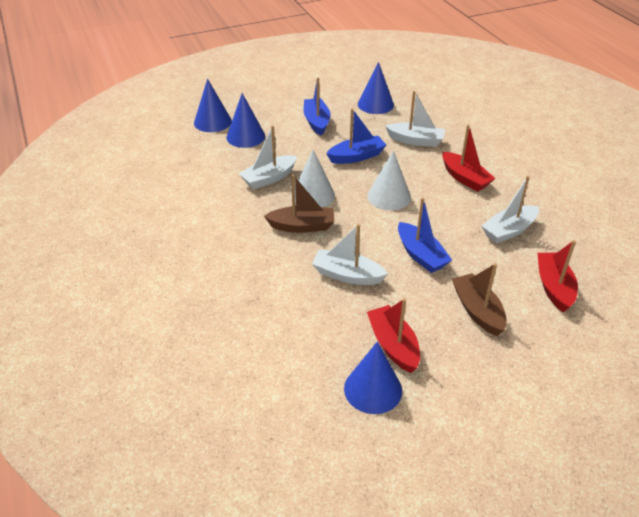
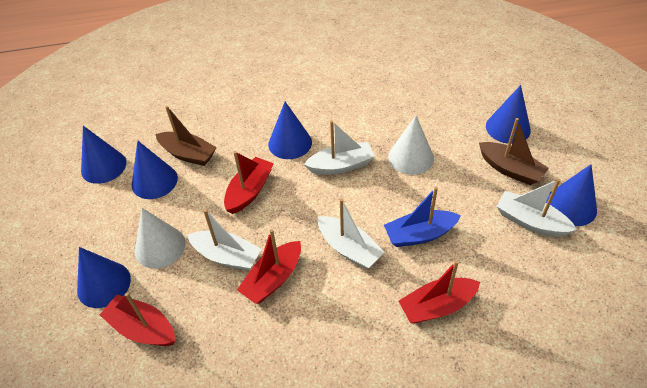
blue boat: 3 -> 1
blue cone: 4 -> 6
red boat: 3 -> 4

